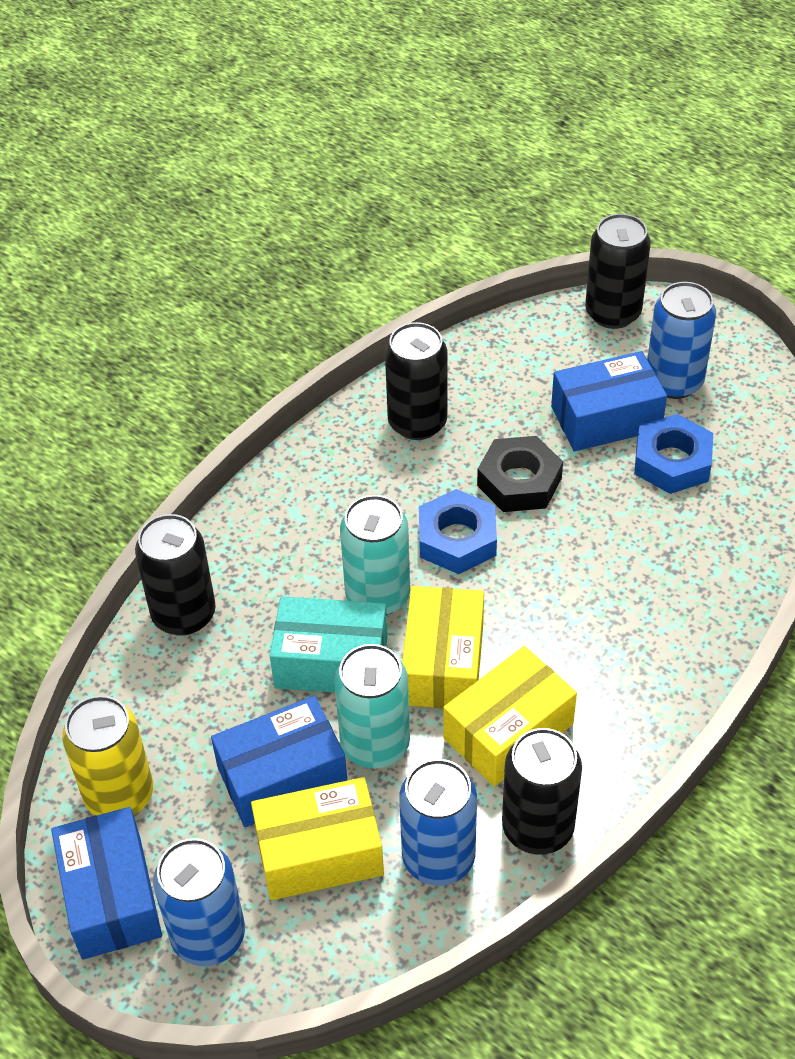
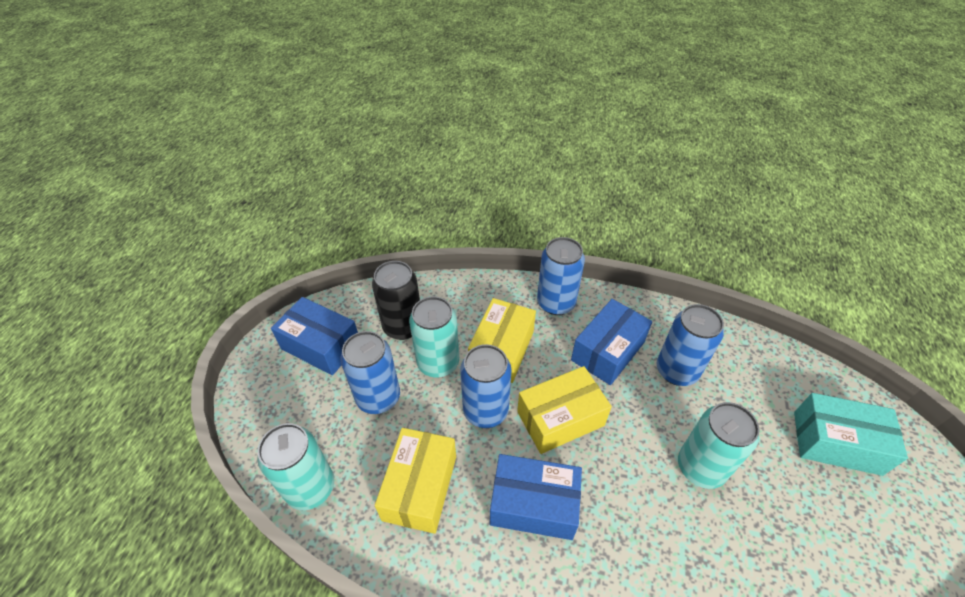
black can: 4 -> 1
black nut: 1 -> 0
blue can: 3 -> 4
blue nut: 2 -> 0
turquoise can: 2 -> 3
yellow can: 1 -> 0

